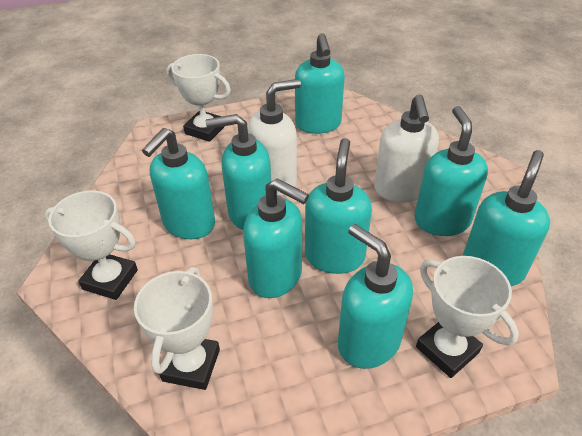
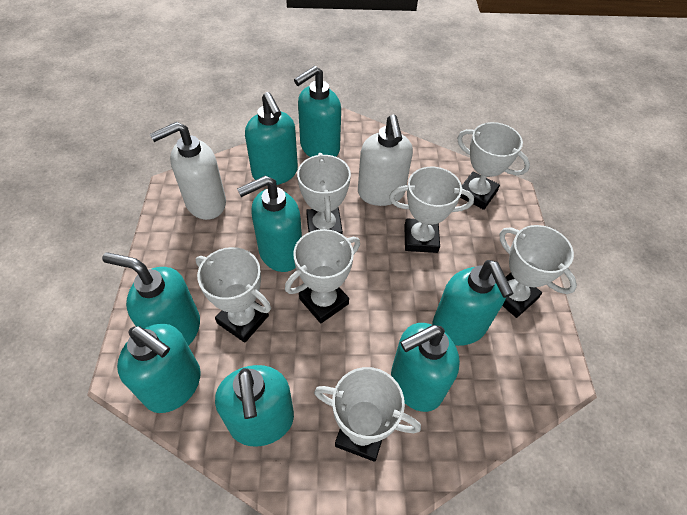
white trophy: 4 -> 7

